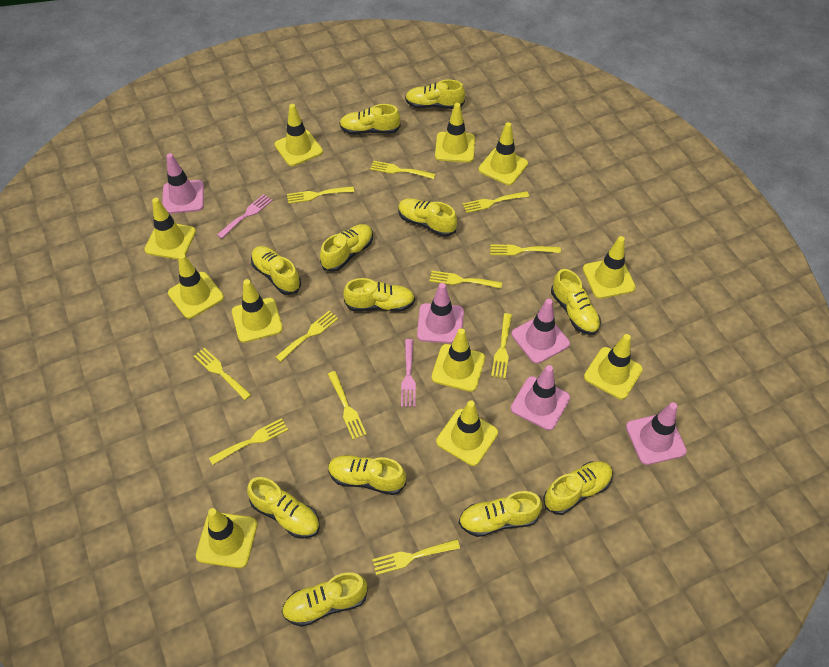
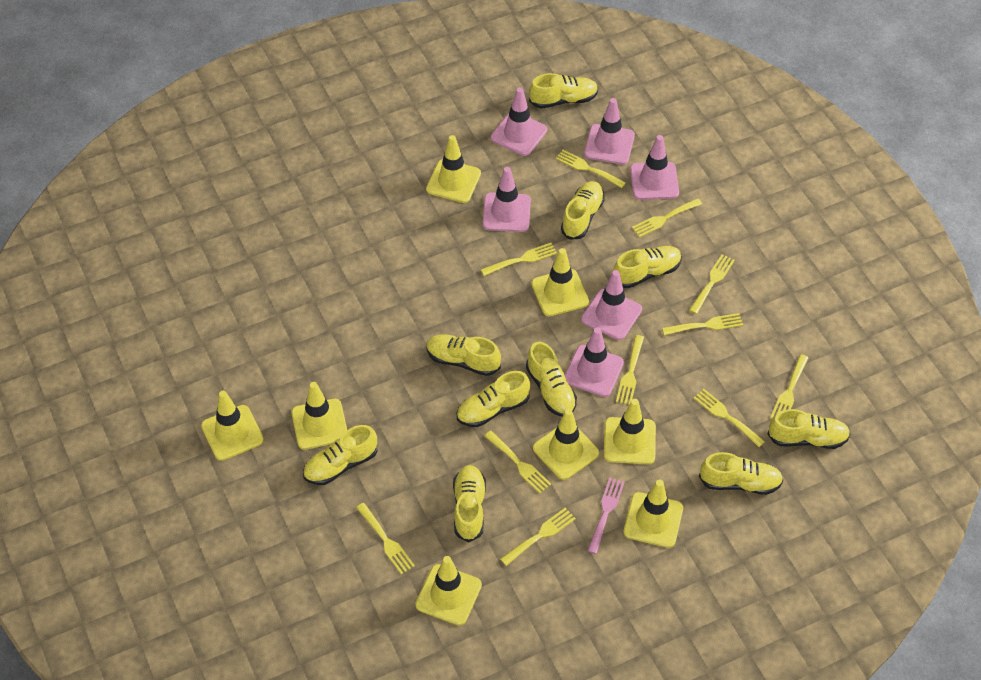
pink fork: 2 -> 1
pink traffic cone: 5 -> 6
yellow shoe: 12 -> 10
yellow traffic cone: 11 -> 8

